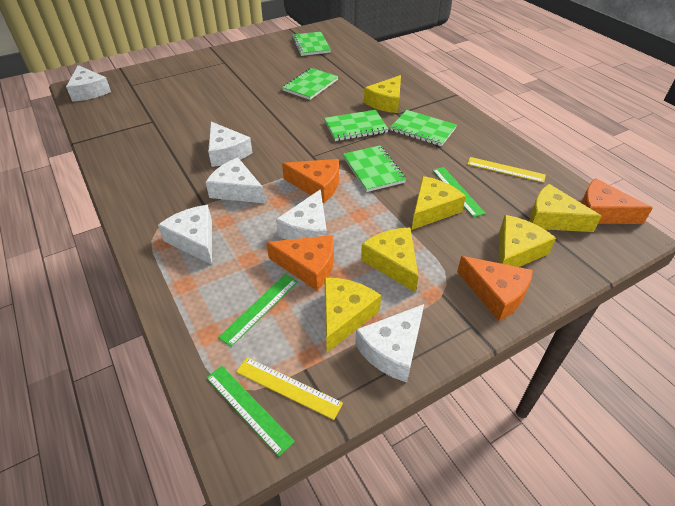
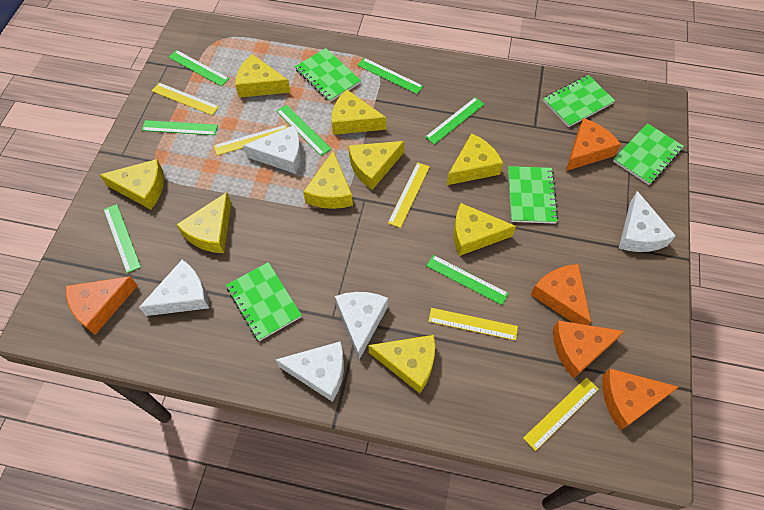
green ruler: 3 -> 7
orange cheese: 4 -> 5
white cheese: 6 -> 5
yellow cheese: 6 -> 9
yellow ruler: 2 -> 5

